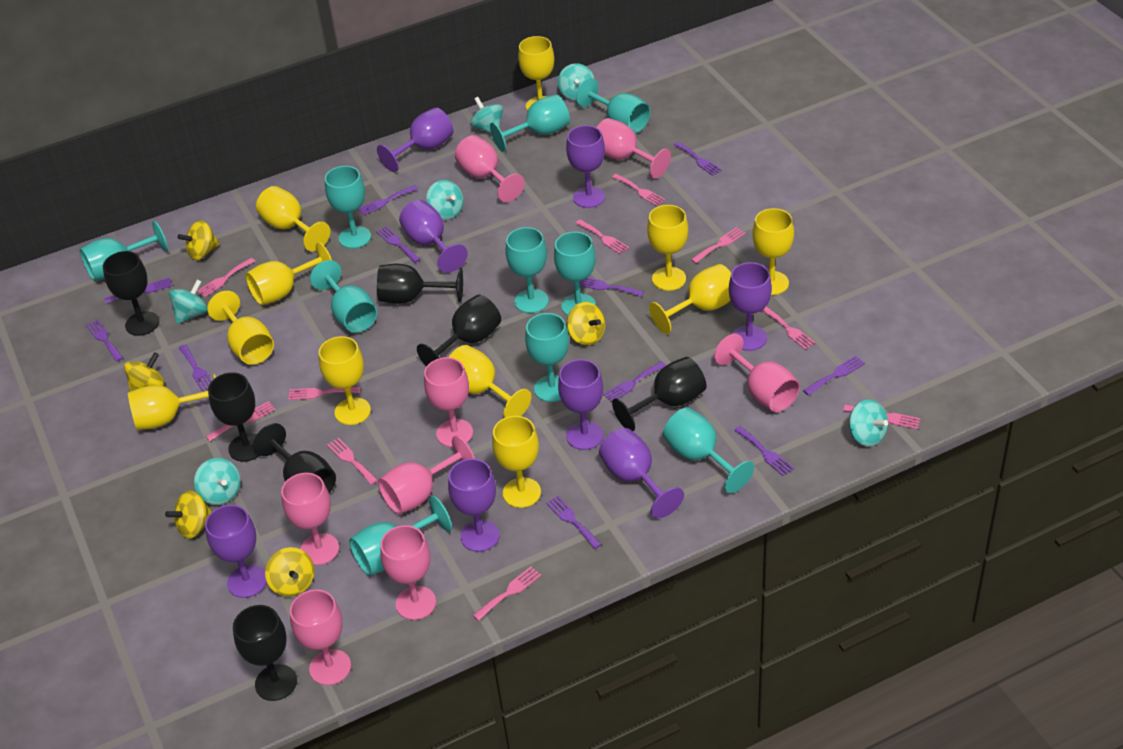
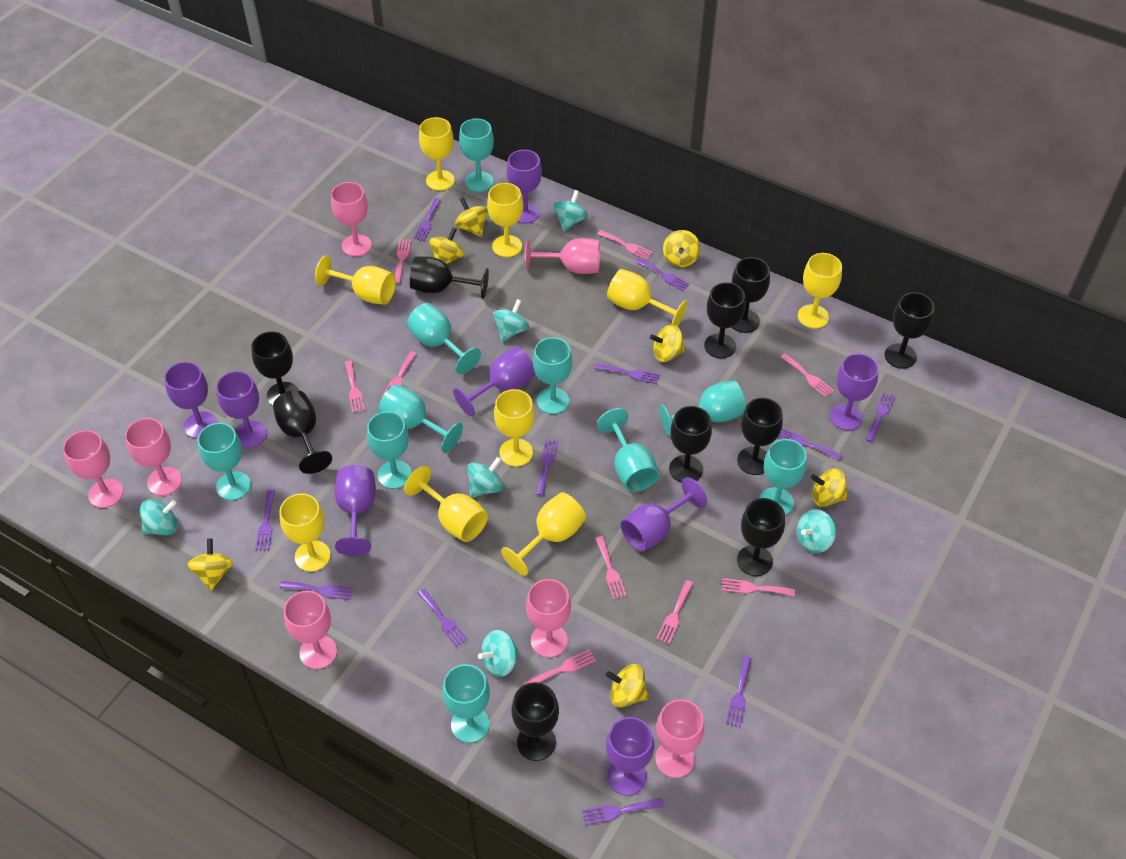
black goblet: 7 -> 10
pink fork: 10 -> 9
pink goblet: 8 -> 7
yellow goblet: 11 -> 9
yellow spinning top: 5 -> 7

